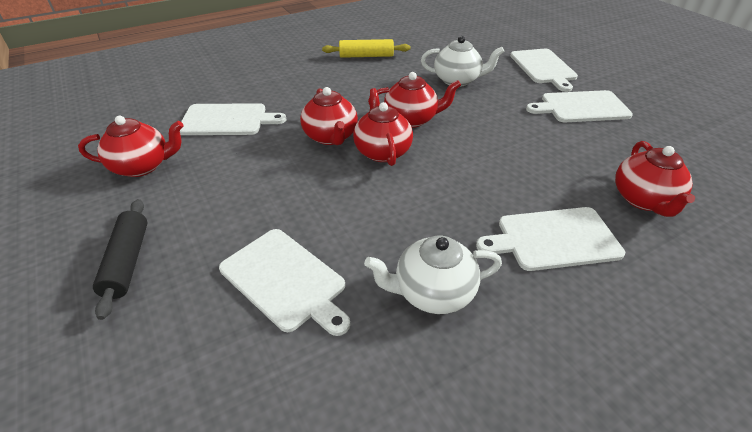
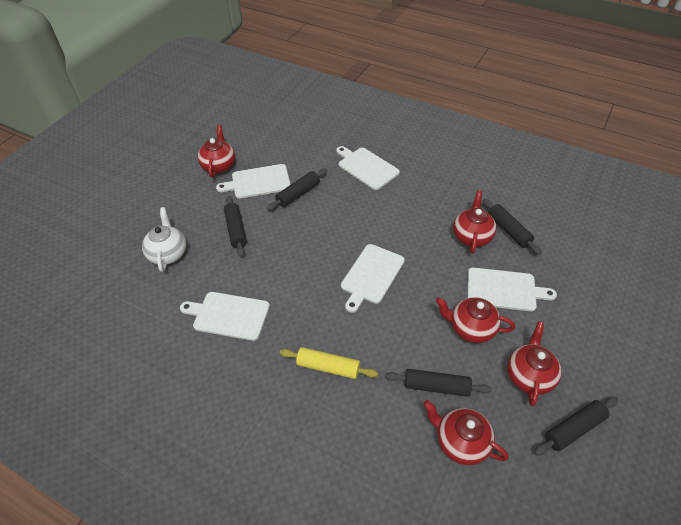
black rolling pin: 1 -> 5
white teapot: 2 -> 1

